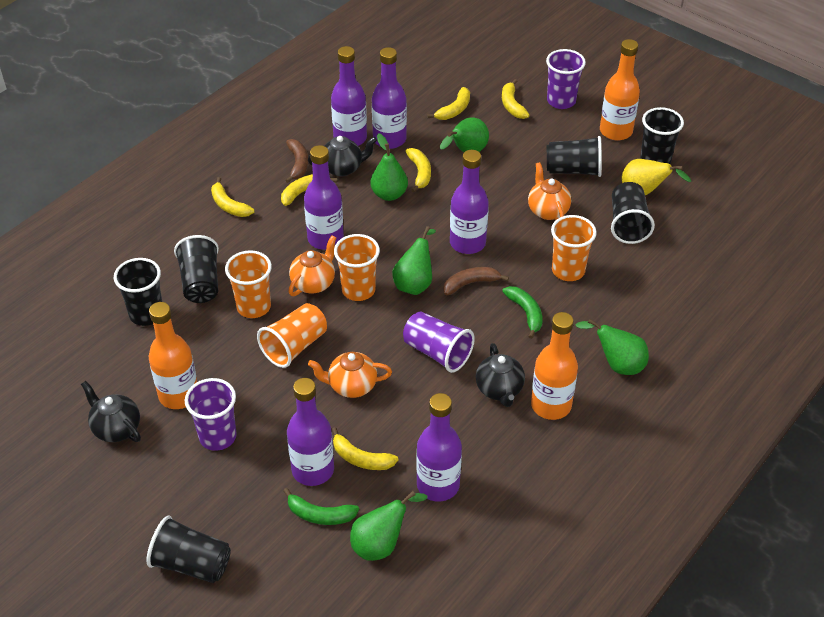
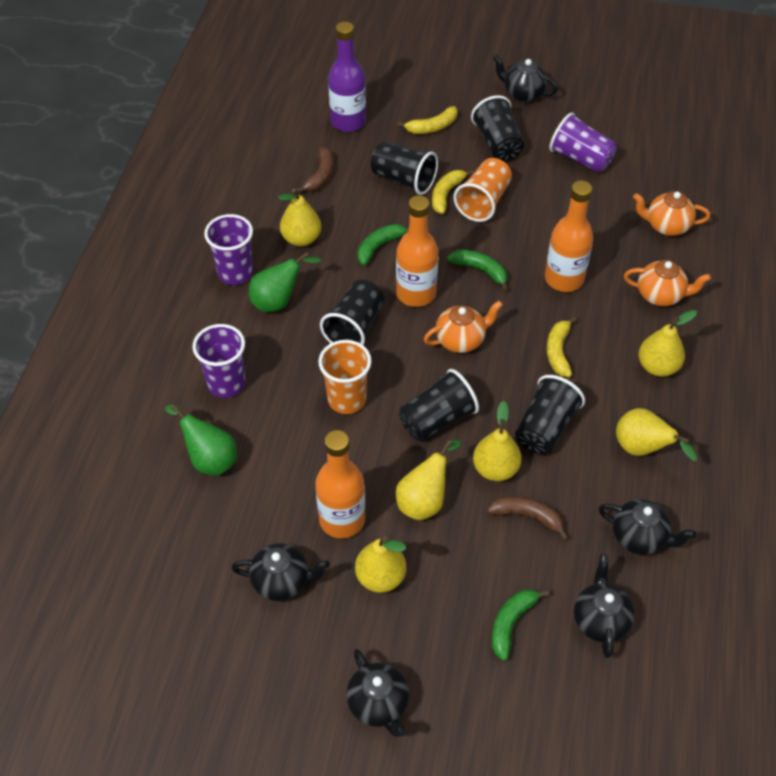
black cup: 6 -> 5
black teapot: 3 -> 5
green banana: 2 -> 3
green pear: 5 -> 2
orange cup: 4 -> 2
purple bottle: 6 -> 1
yellow banana: 6 -> 3
yellow pear: 1 -> 6

